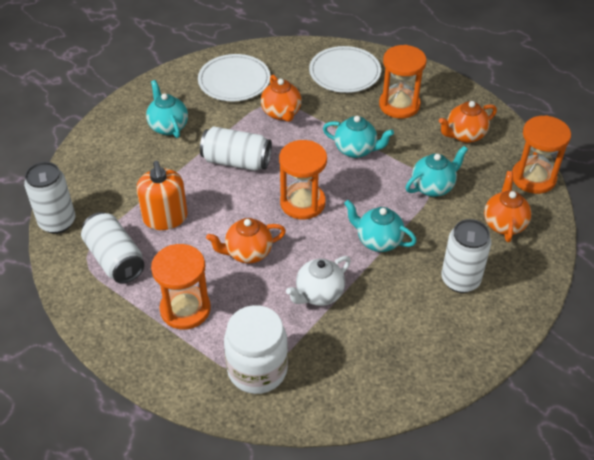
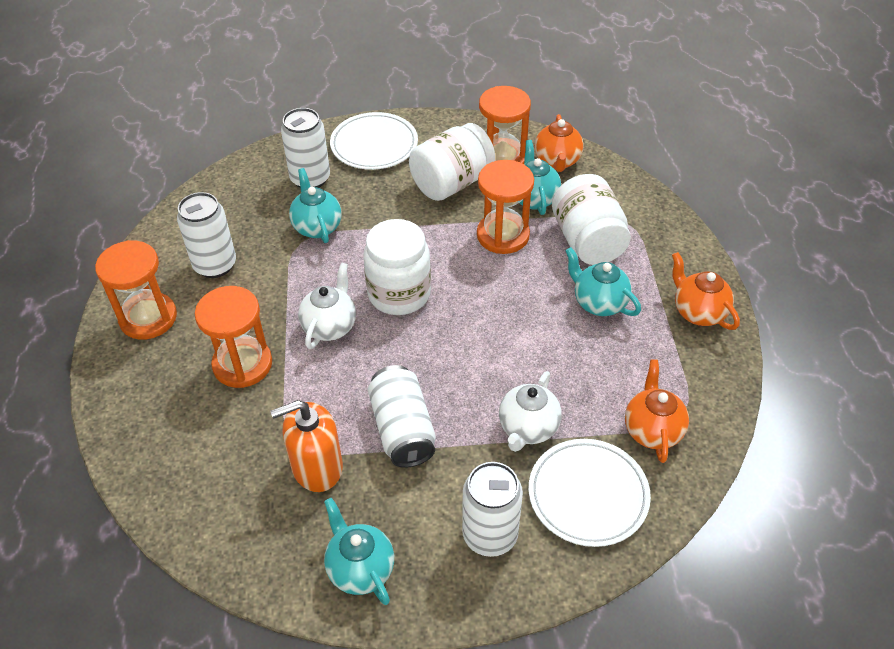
orange teapot: 4 -> 3
white jar: 1 -> 3
white teapot: 1 -> 2

